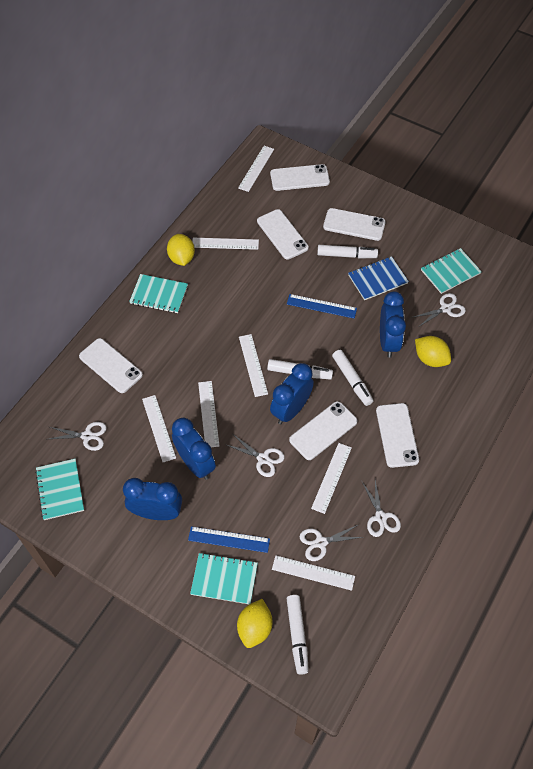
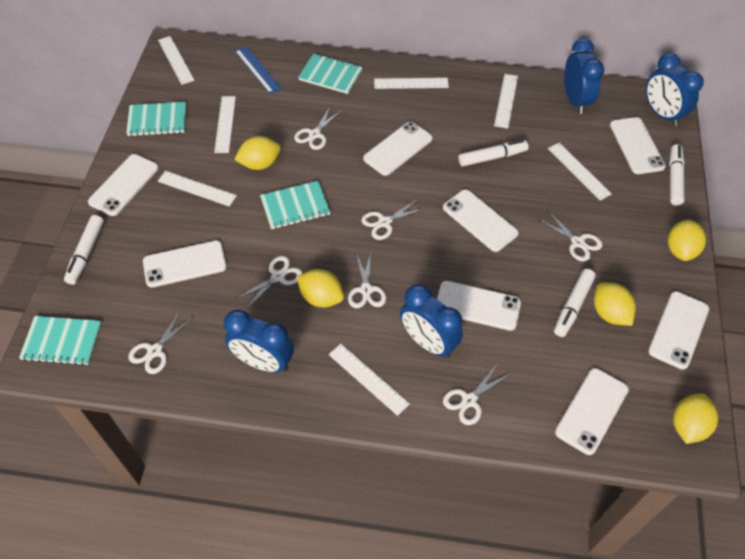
blue notebook: 1 -> 0
blue ruler: 2 -> 1
white phone: 6 -> 8
white scissors: 5 -> 7
yellow lemon: 3 -> 5

